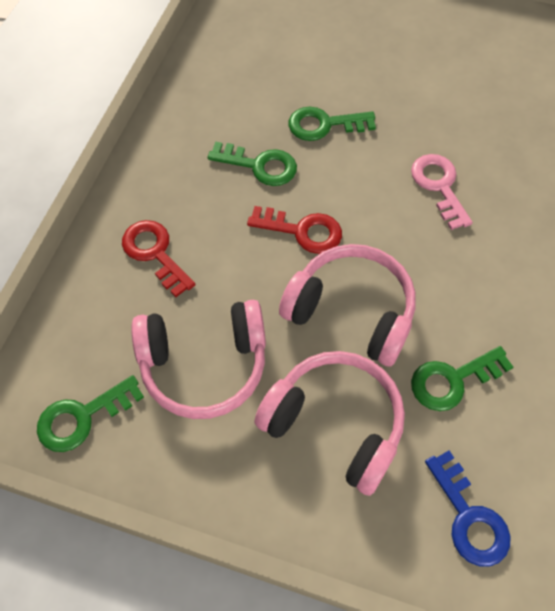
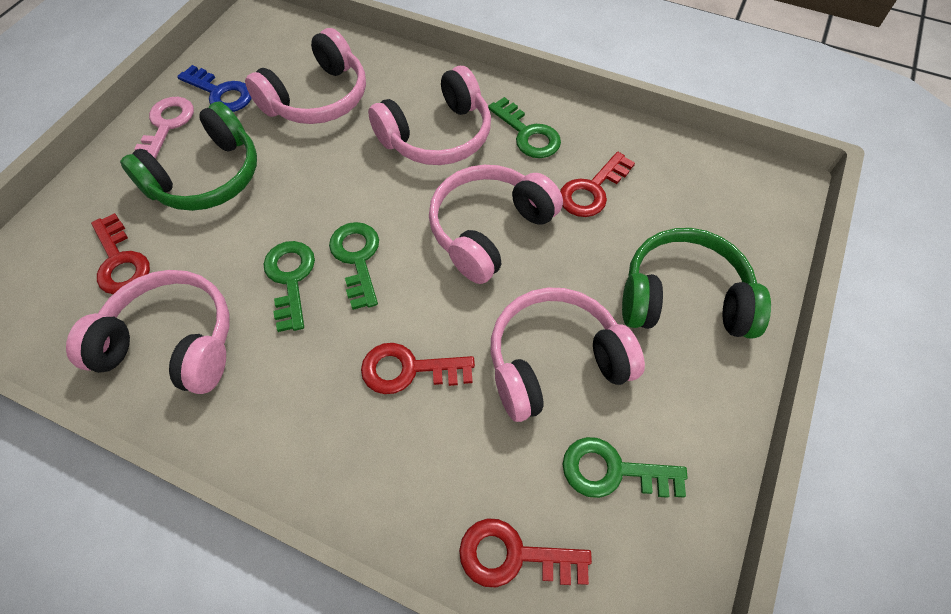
green headphones: 0 -> 2
pink headphones: 3 -> 5
red key: 2 -> 4

